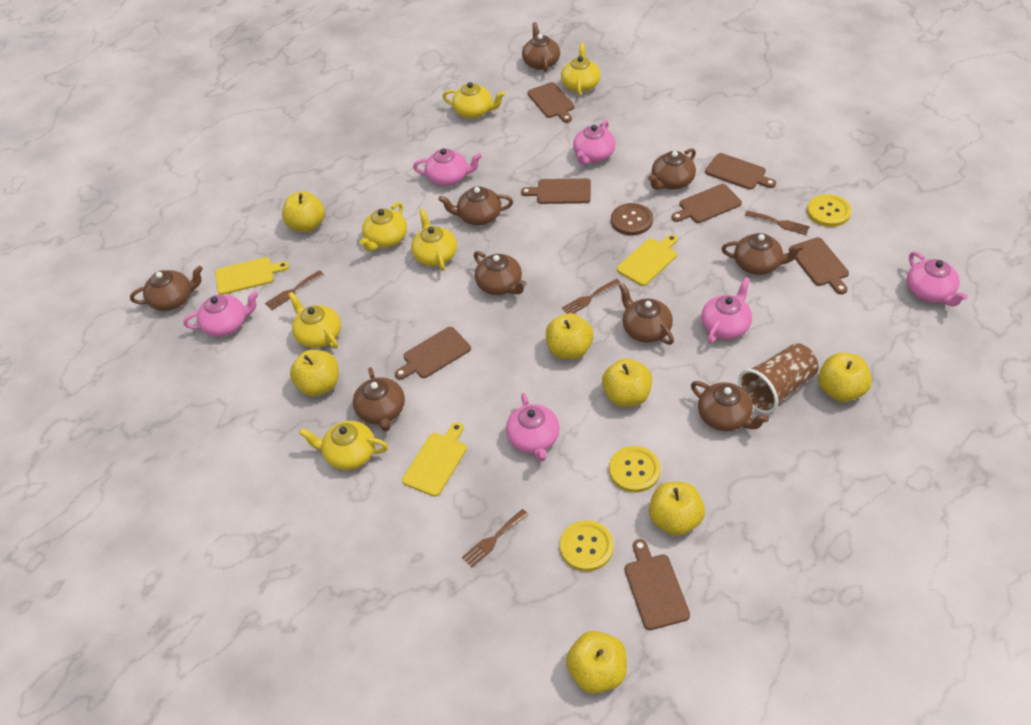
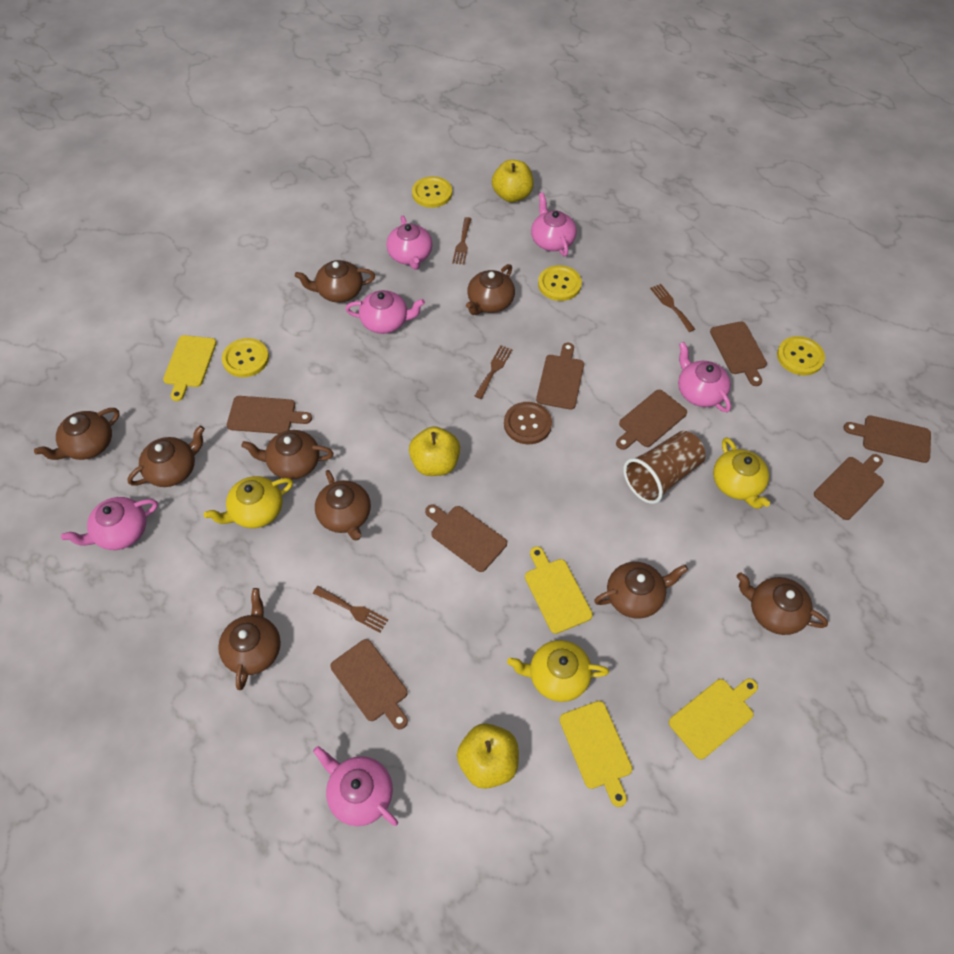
brown cutting board: 7 -> 8
yellow apple: 7 -> 3
yellow button: 3 -> 4
yellow cutting board: 3 -> 4
yellow teapot: 6 -> 3

